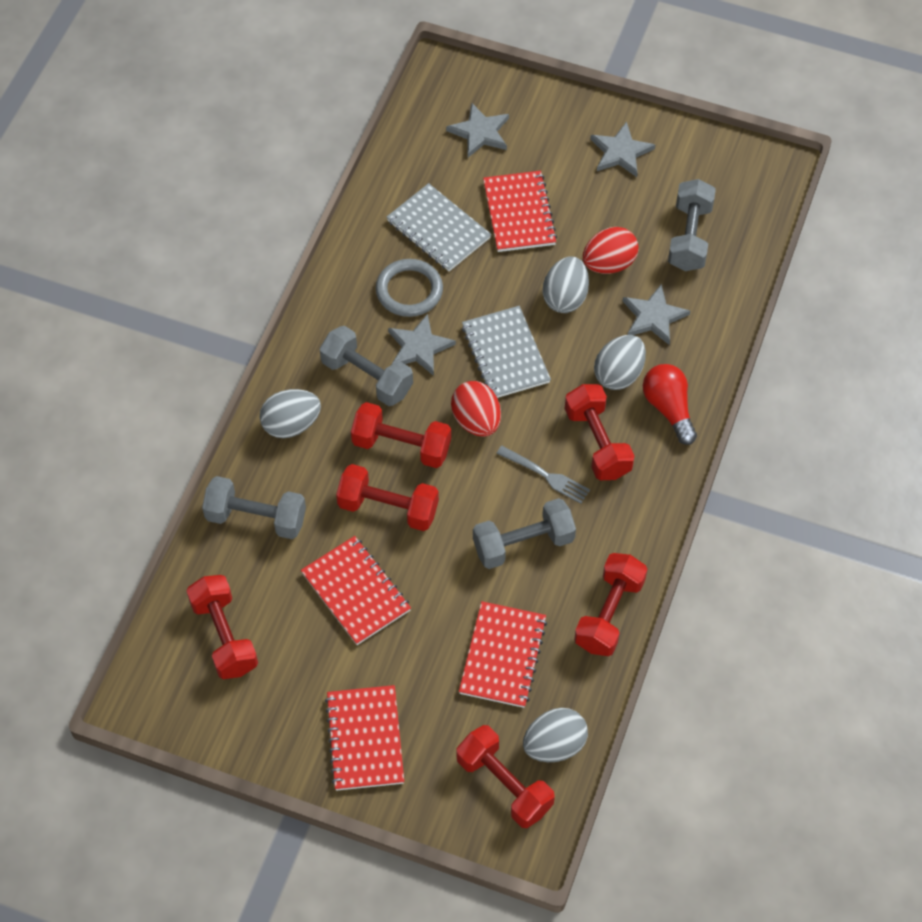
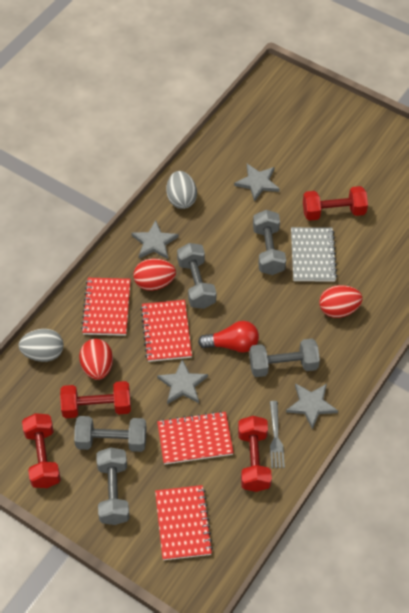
grey dumbbell: 4 -> 5
grey egg: 4 -> 2
grey notebook: 2 -> 1
grey ring: 1 -> 0
red dumbbell: 6 -> 4
red egg: 2 -> 3

